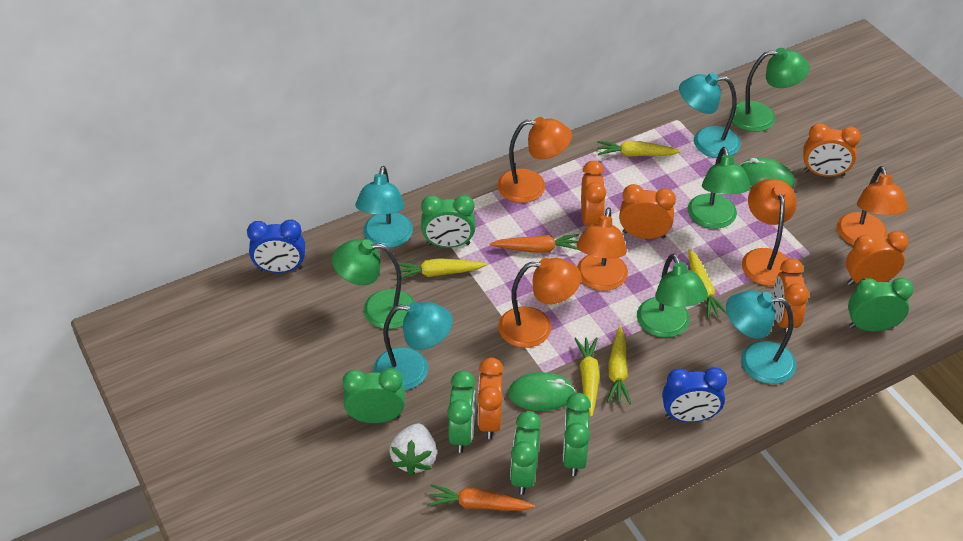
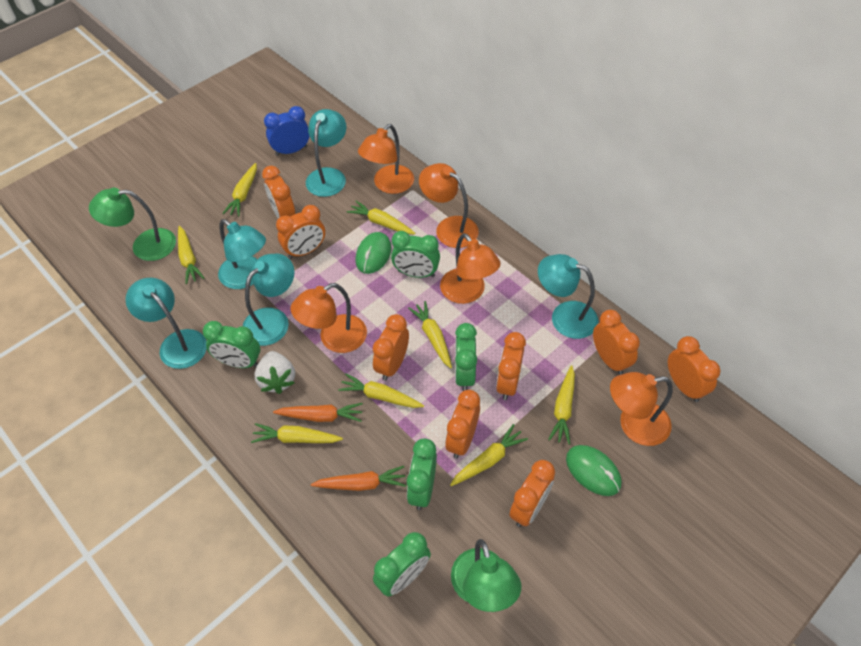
blue clock: 2 -> 1
green clock: 6 -> 5
green lamp: 4 -> 2
orange clock: 6 -> 8
turquoise lamp: 4 -> 5
yellow carrot: 5 -> 8

